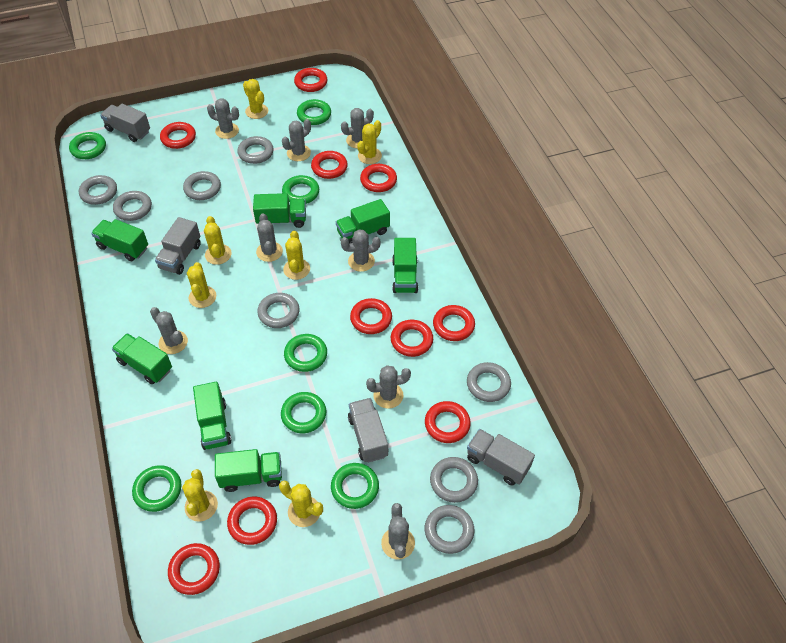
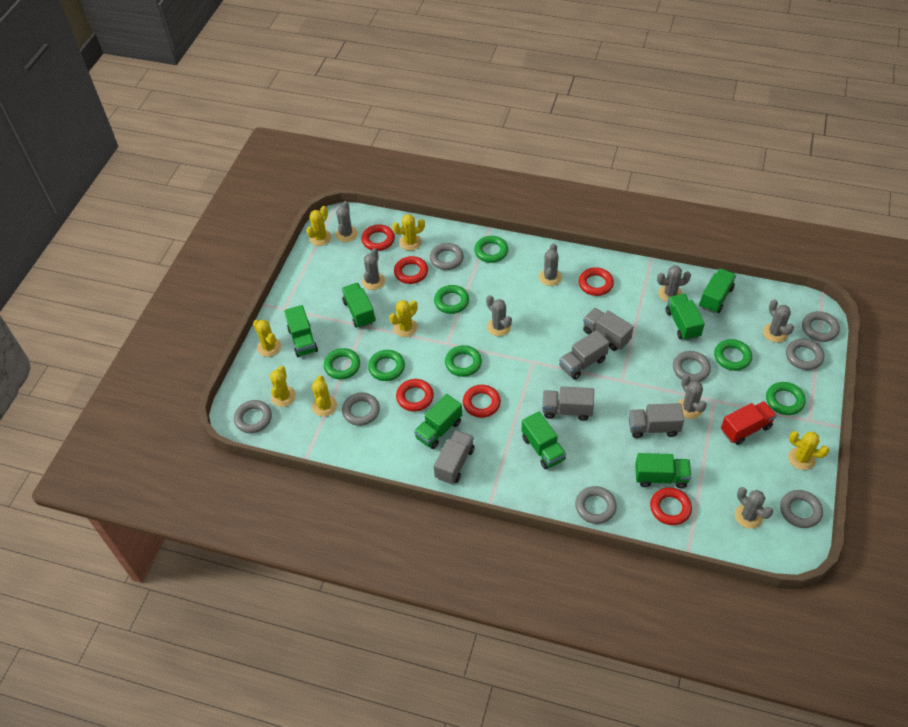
grey truck: 4 -> 5
red ring: 10 -> 6
red truck: 0 -> 1

